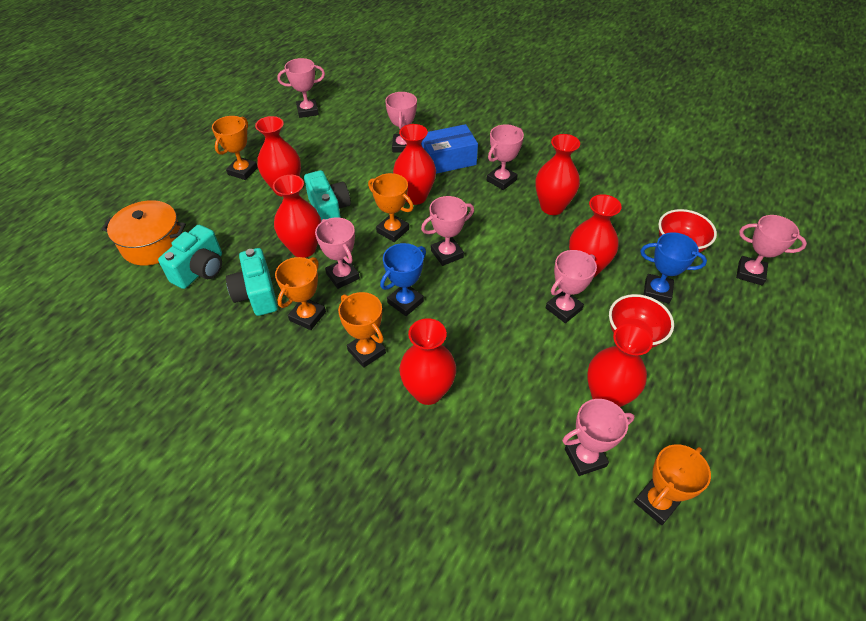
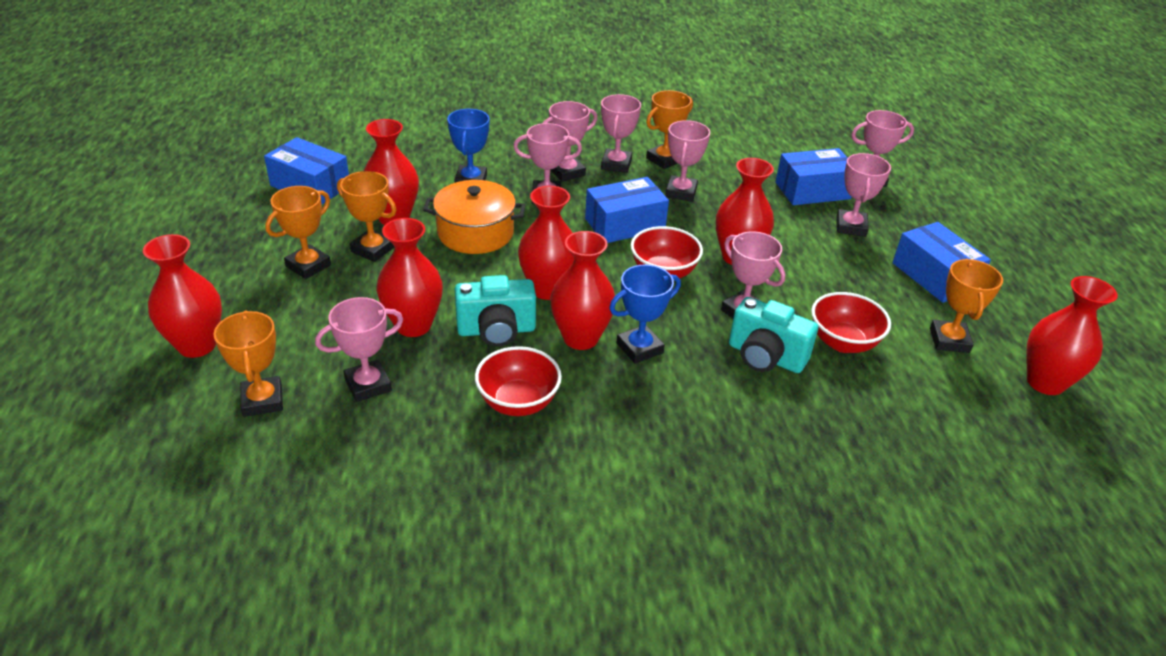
blue box: 1 -> 4
red bowl: 2 -> 3
turquoise camera: 3 -> 2

